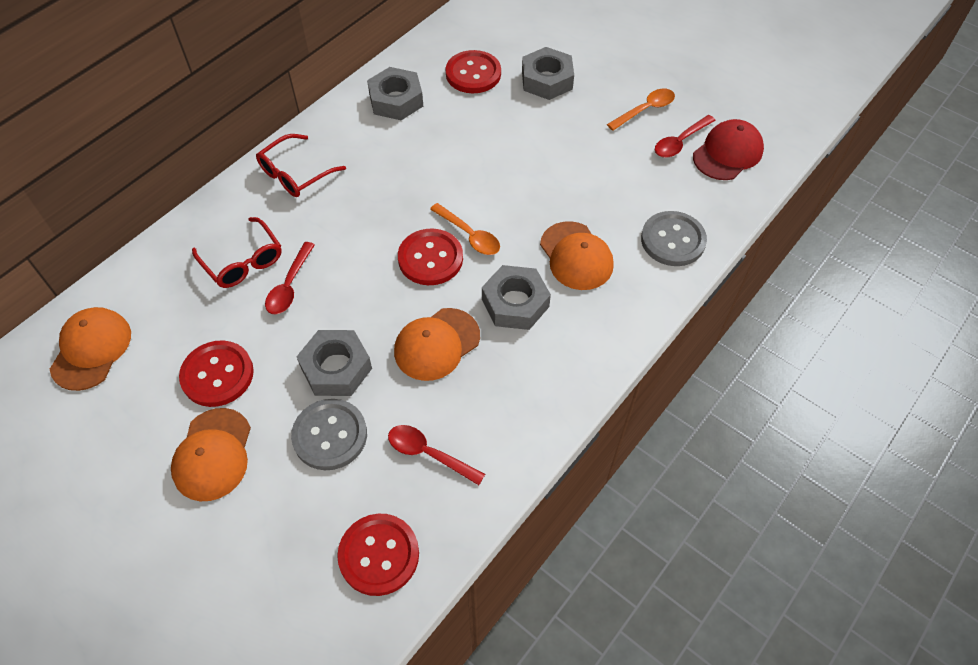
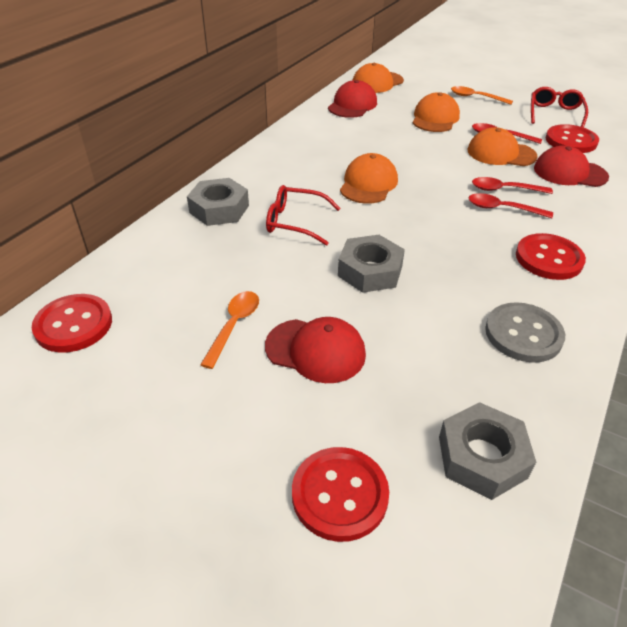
grey button: 2 -> 1
grey nut: 4 -> 3
red cap: 1 -> 3

